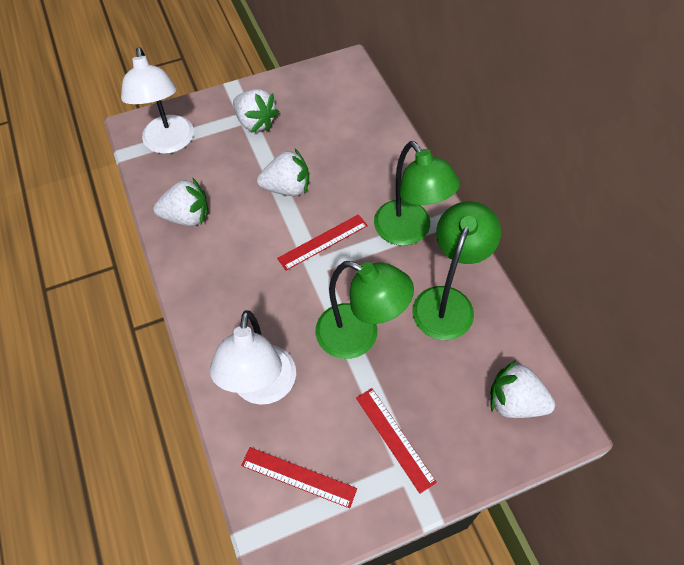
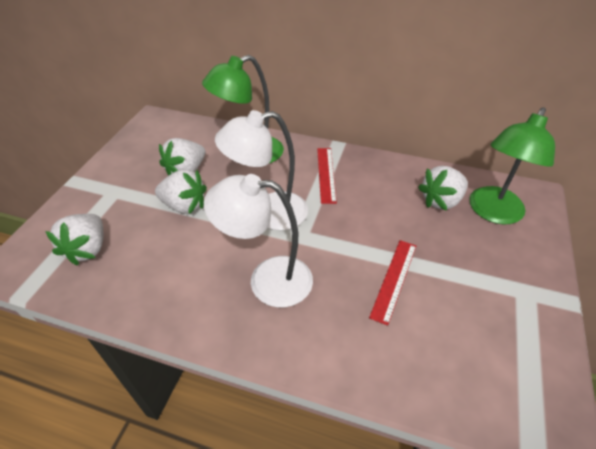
green lamp: 3 -> 2
red ruler: 3 -> 2

